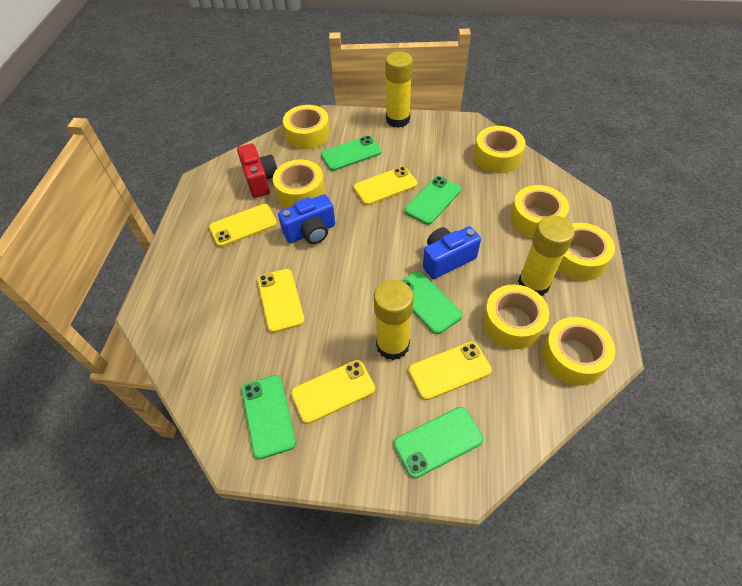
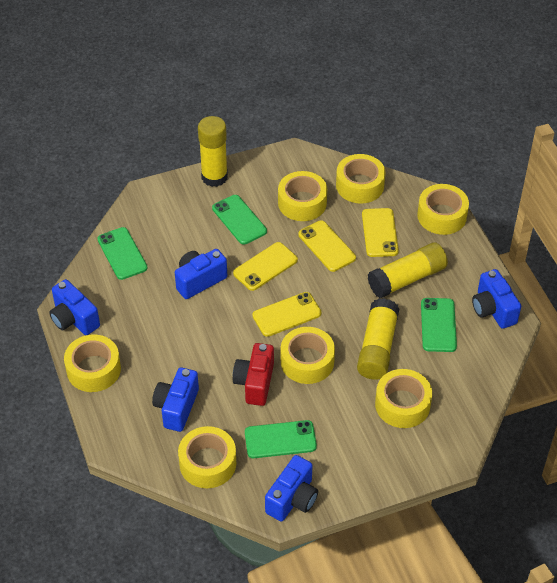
blue camera: 2 -> 5
green phone: 5 -> 4
yellow phone: 5 -> 4

